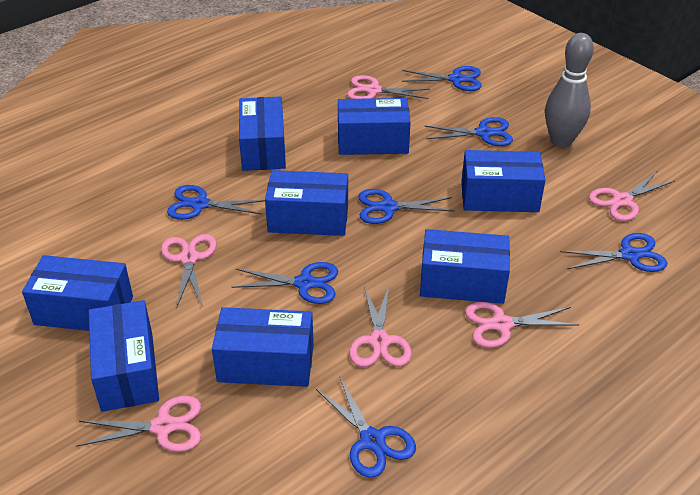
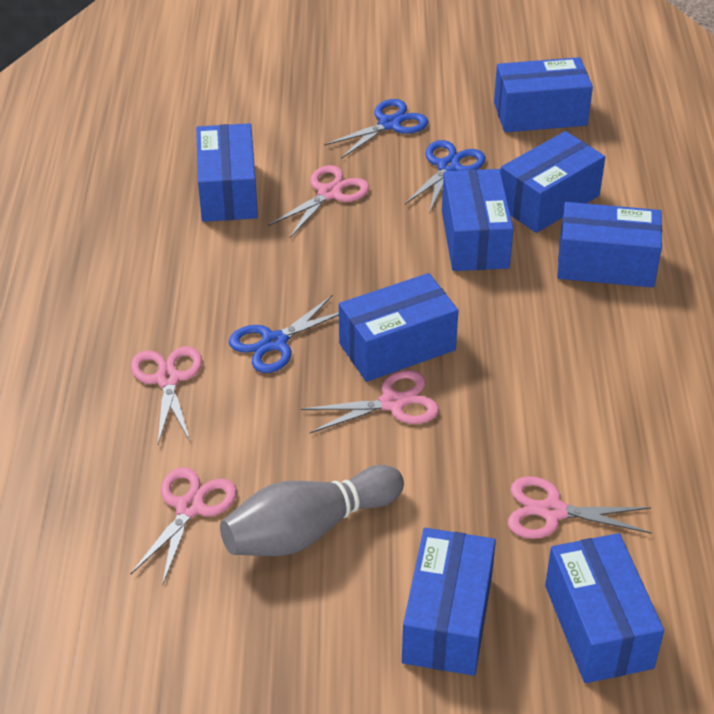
blue scissors: 7 -> 3
pink scissors: 6 -> 5

